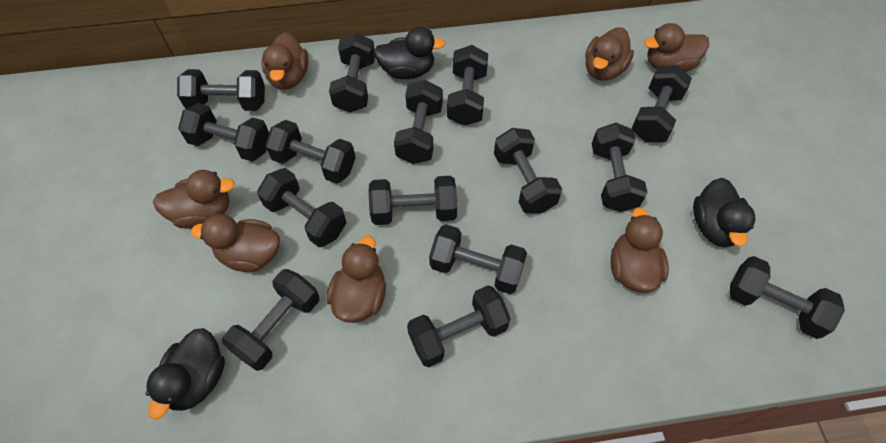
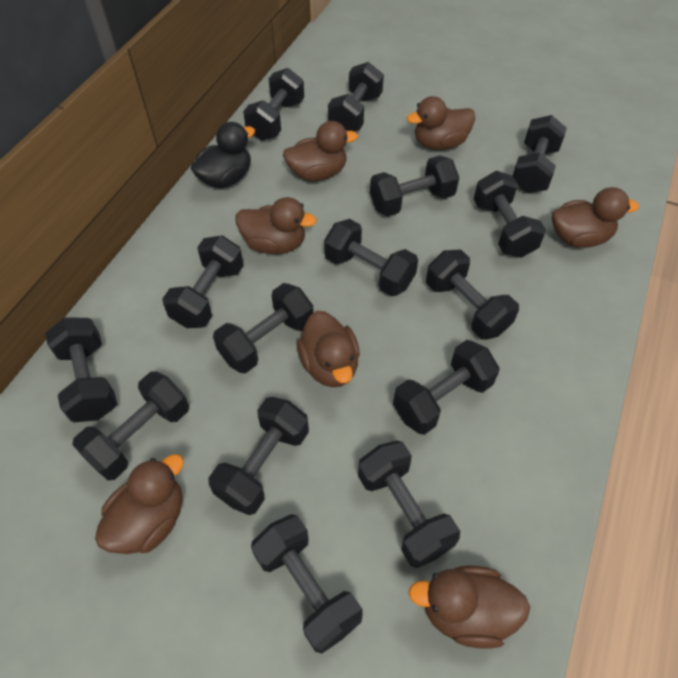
black duck: 3 -> 1

